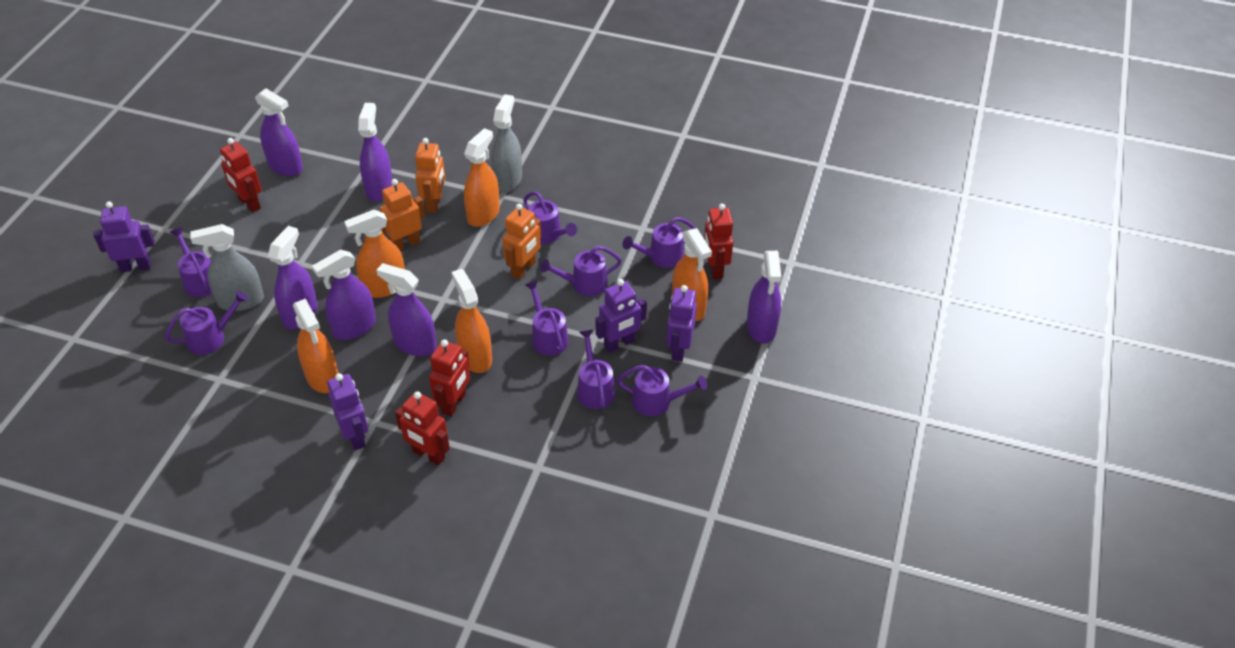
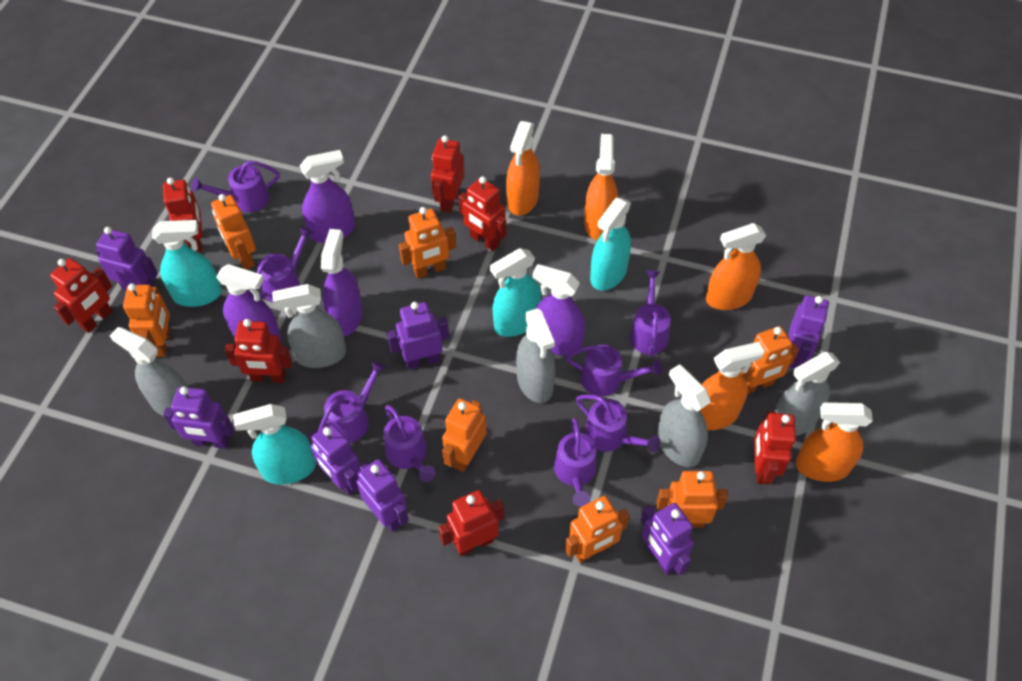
grey spray bottle: 2 -> 5
orange robot: 3 -> 7
purple robot: 4 -> 7
purple spray bottle: 6 -> 4
red robot: 4 -> 7
turquoise spray bottle: 0 -> 4

